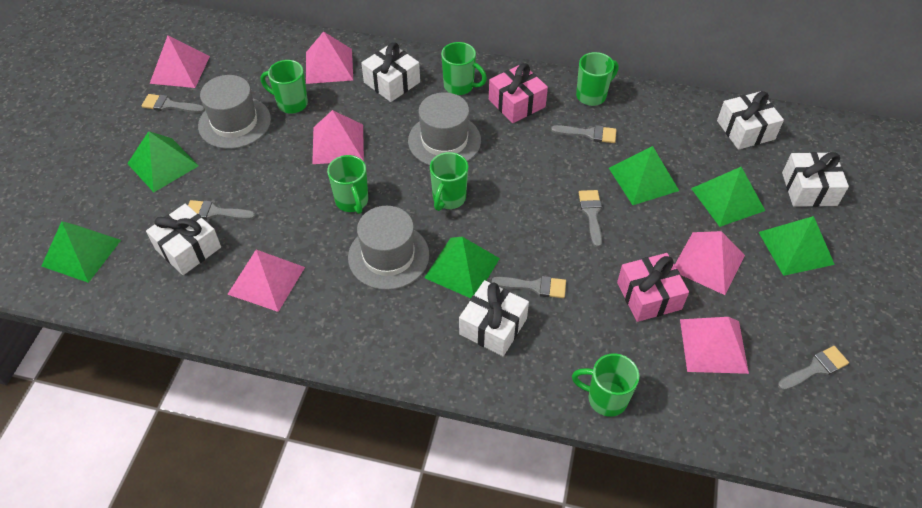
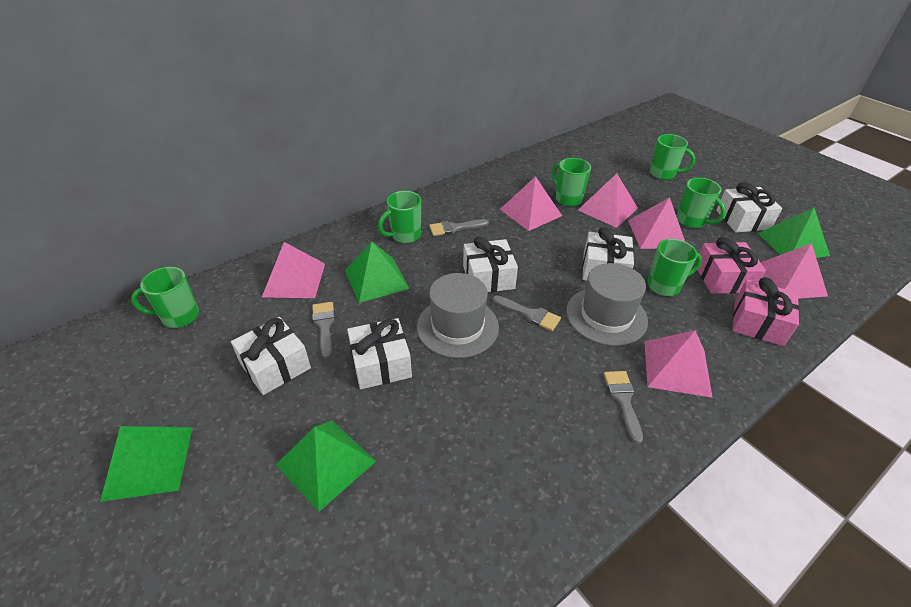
green pyramid: 6 -> 4
grey brush: 6 -> 4
grey hat: 3 -> 2

